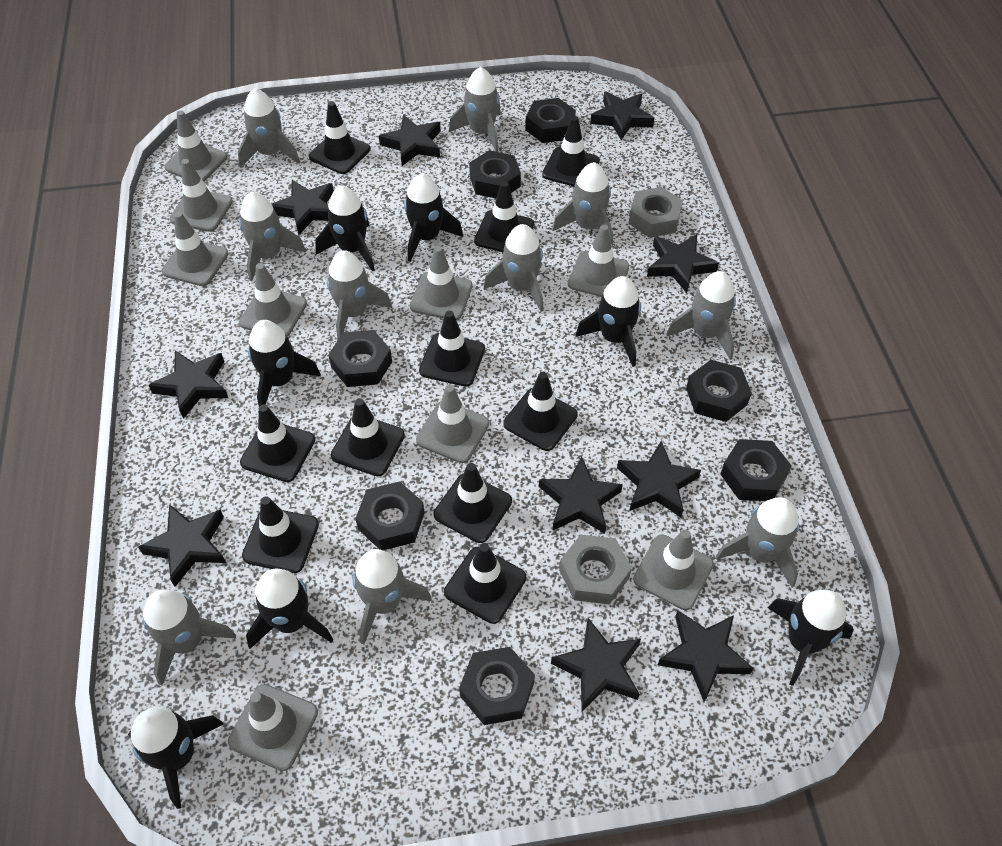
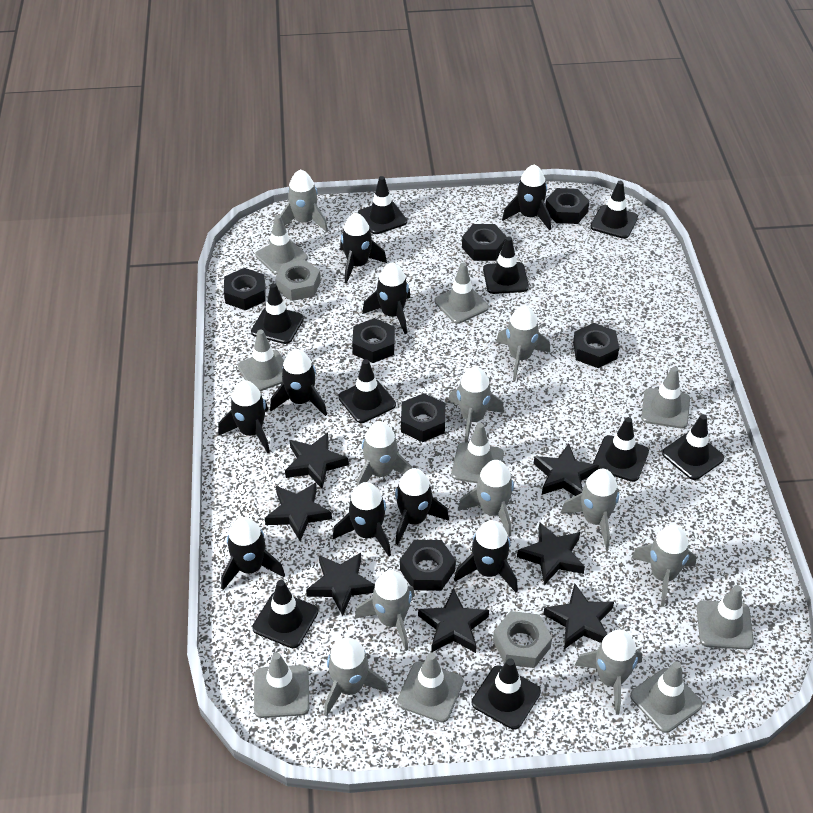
black rocket: 7 -> 9
black star: 10 -> 7
black traffic cone: 10 -> 9

